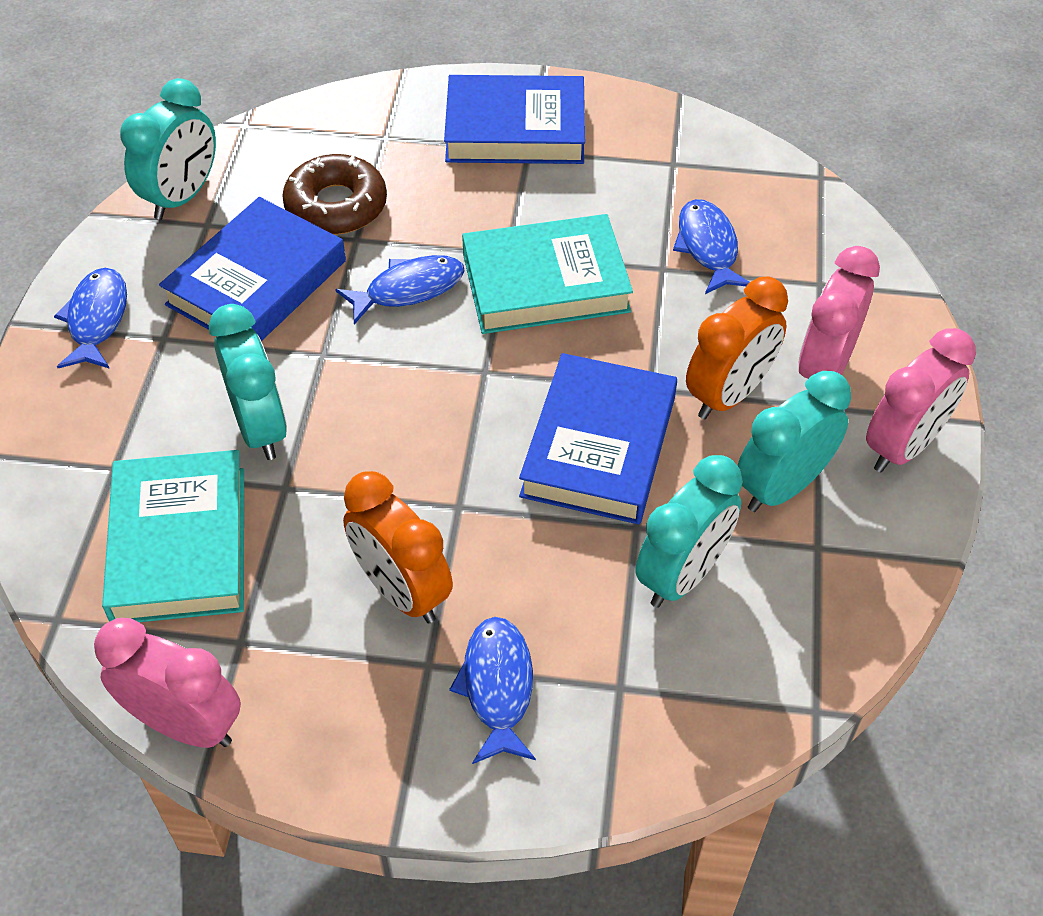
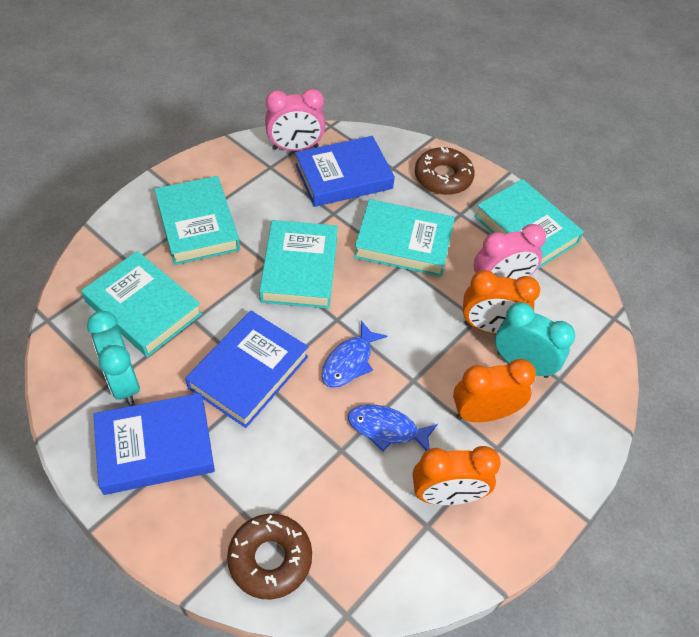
blue fish: 4 -> 2
brown donut: 1 -> 2
orange clock: 2 -> 3
pink clock: 3 -> 2
turquoise book: 2 -> 5
turquoise clock: 4 -> 2

